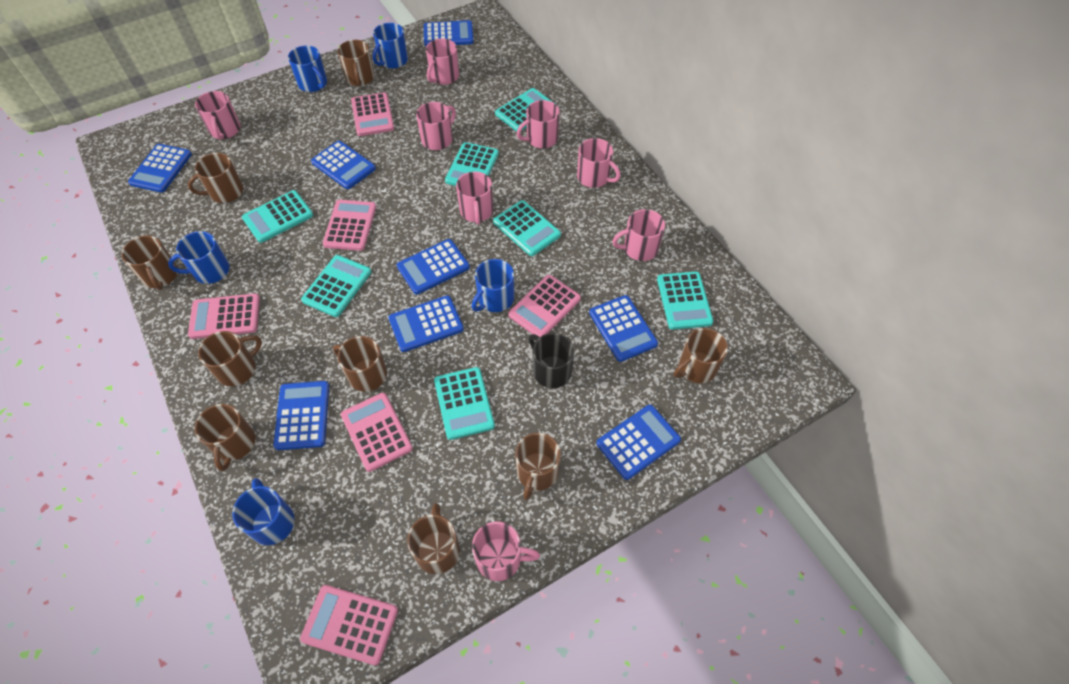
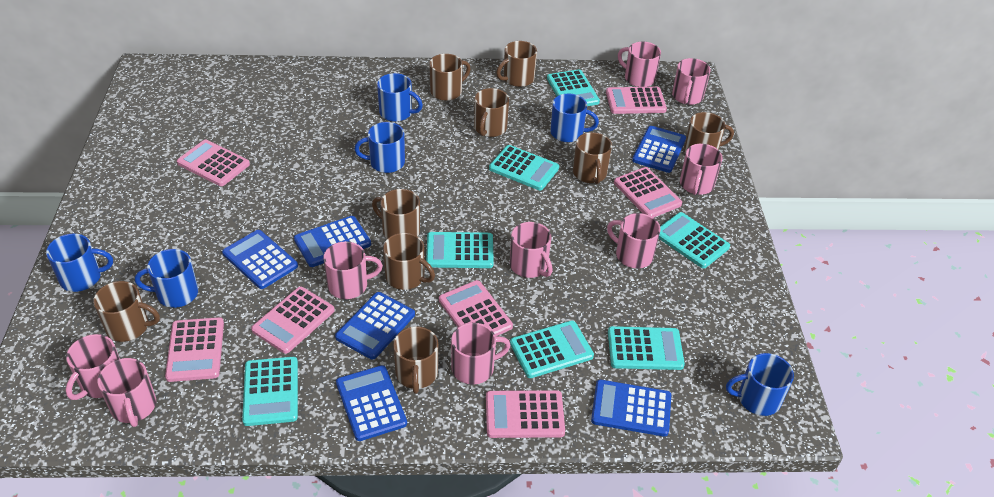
black mug: 1 -> 0
blue calculator: 8 -> 6
blue mug: 5 -> 6
pink calculator: 6 -> 7
pink mug: 8 -> 9

